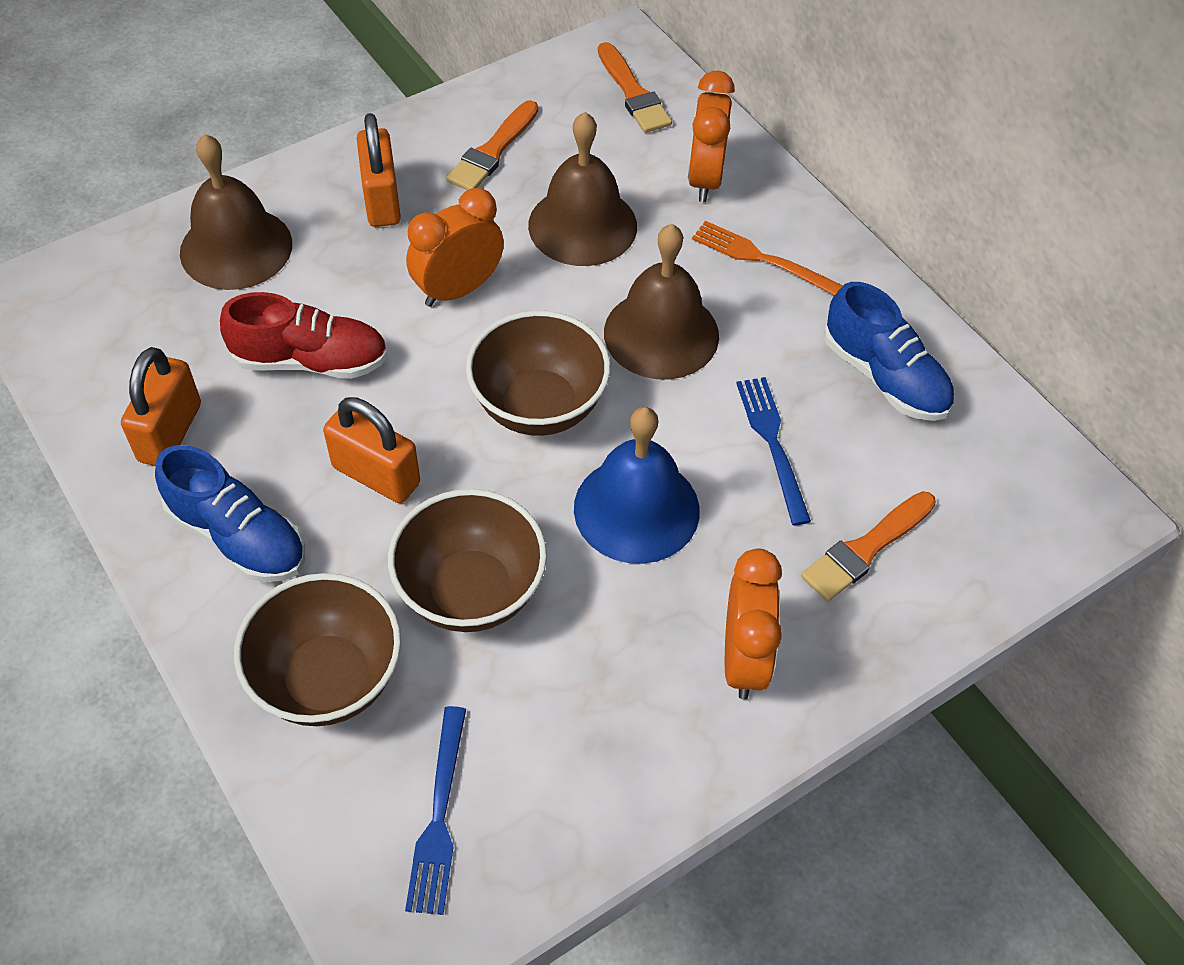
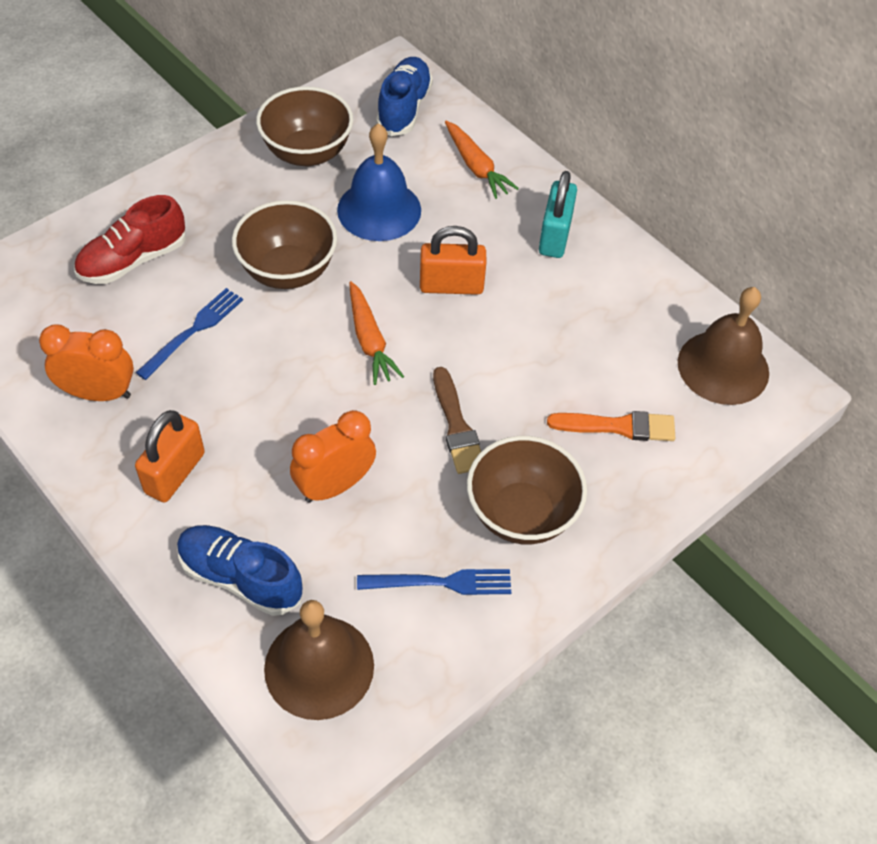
brown bell: 3 -> 2
brown brush: 0 -> 1
orange brush: 3 -> 1
orange carrot: 0 -> 2
orange clock: 3 -> 2
orange fork: 1 -> 0
orange padlock: 3 -> 2
turquoise padlock: 0 -> 1

